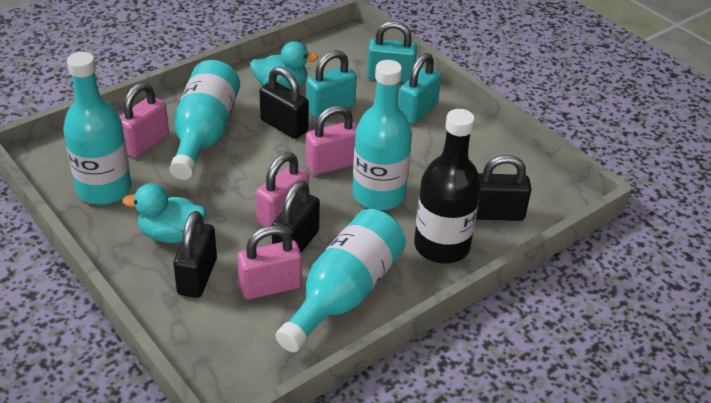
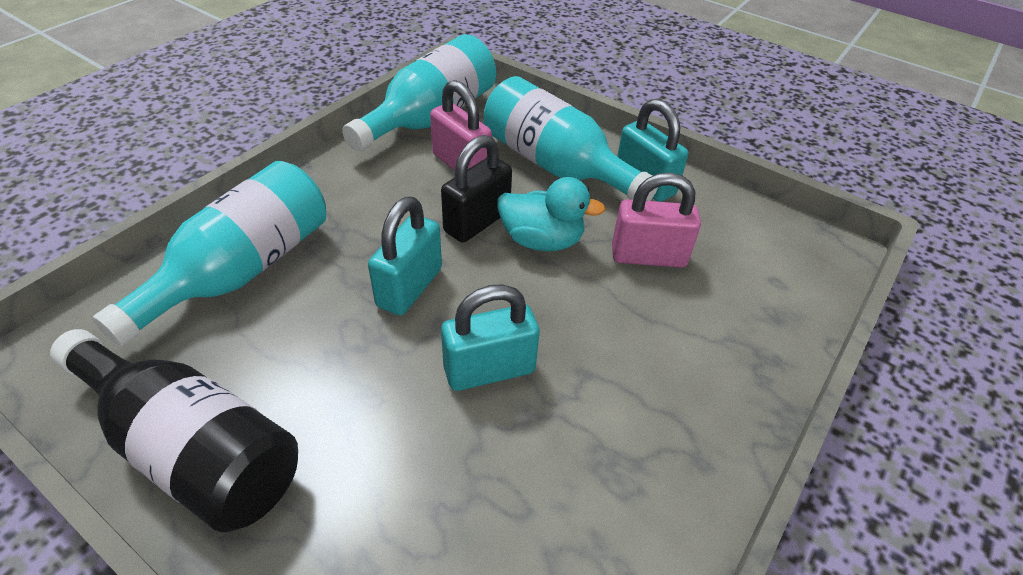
black padlock: 4 -> 1
pink padlock: 4 -> 2
turquoise bottle: 4 -> 3
turquoise duck: 2 -> 1

